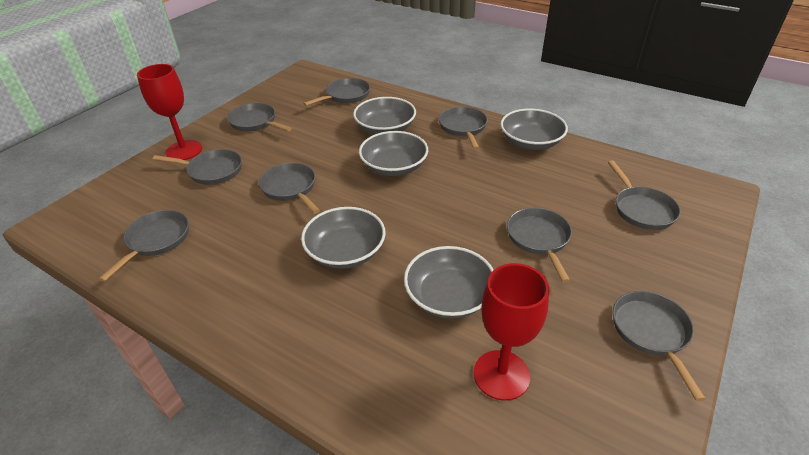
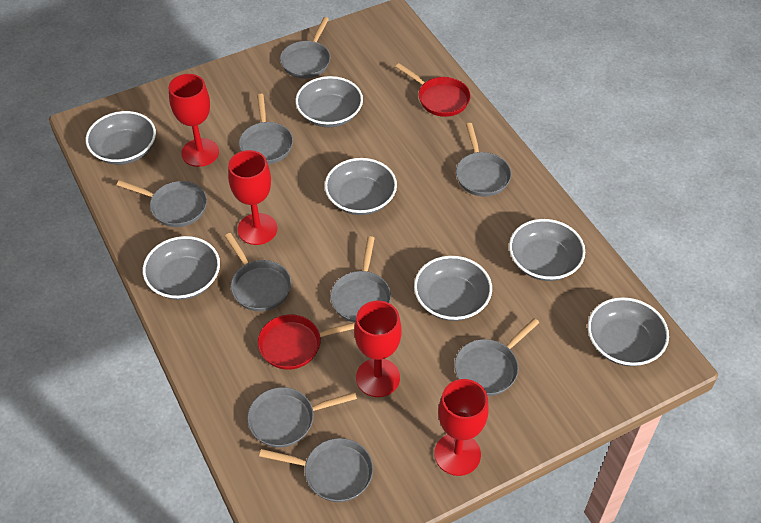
grey bowl: 5 -> 7
red goblet: 2 -> 4
red pan: 0 -> 2

